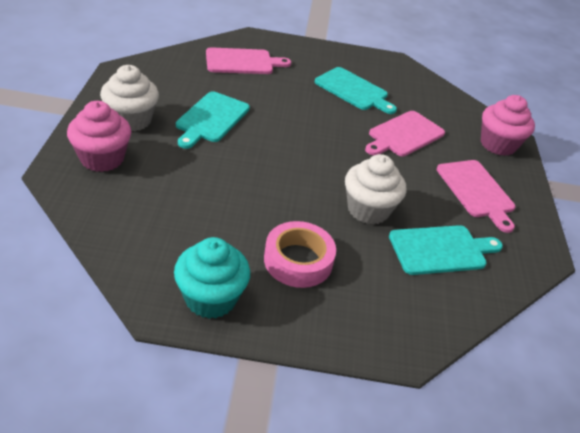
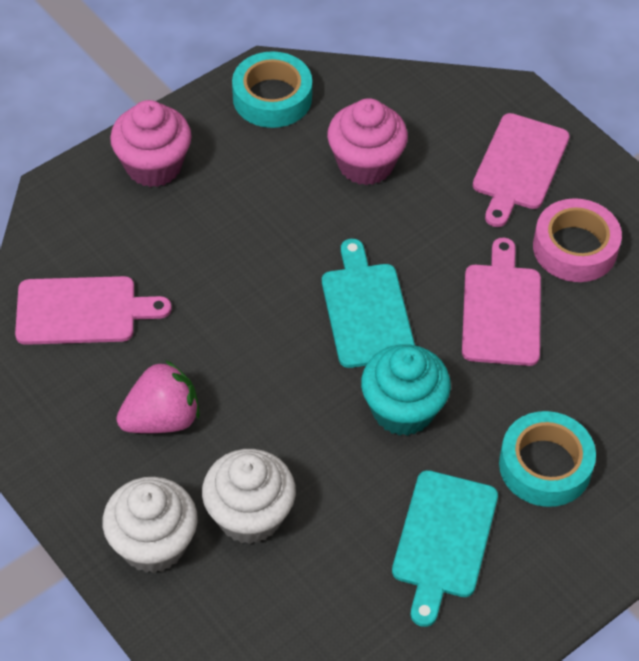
pink strawberry: 0 -> 1
turquoise cutting board: 3 -> 2
turquoise tape: 0 -> 2

